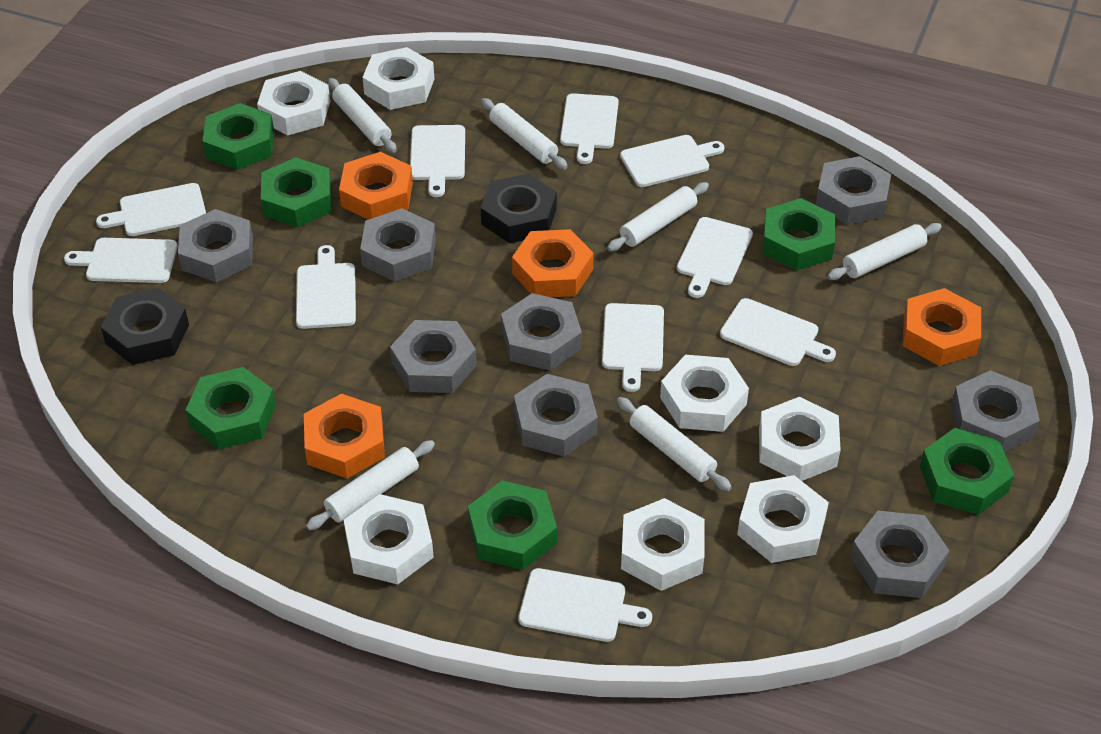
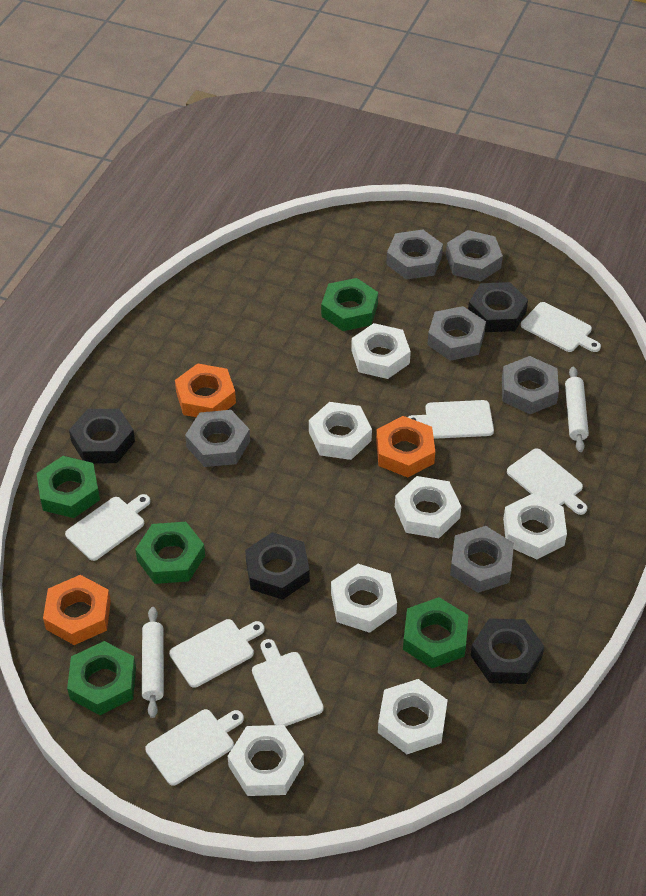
black nut: 2 -> 4
green nut: 6 -> 5
grey nut: 8 -> 6
orange nut: 4 -> 3
white cutting board: 10 -> 7
white rolling pin: 6 -> 2

